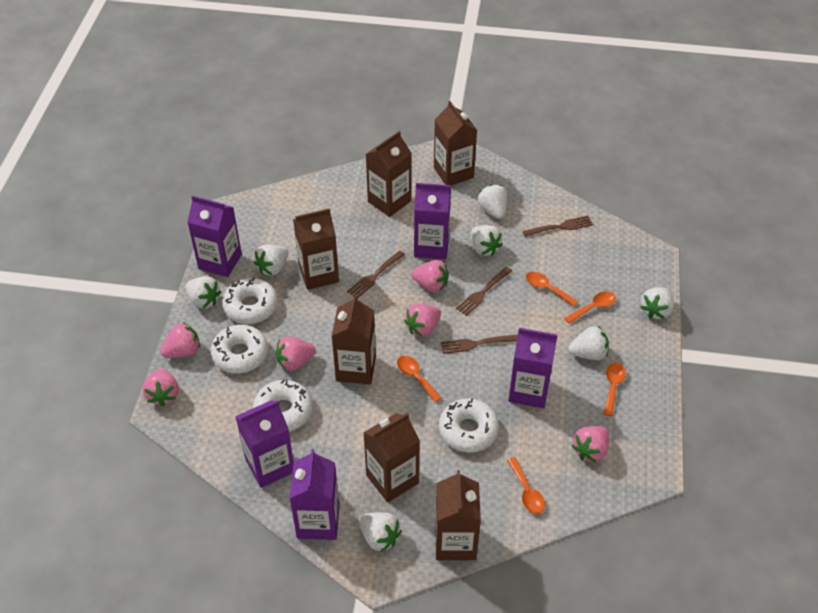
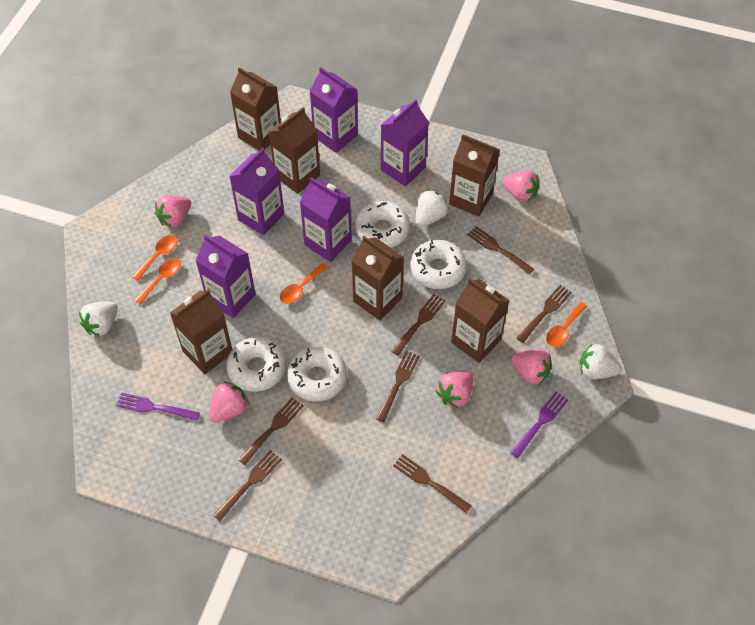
brown fork: 4 -> 7
orange spoon: 5 -> 4
pink strawberry: 6 -> 5
purple fork: 0 -> 2
white strawberry: 7 -> 3

